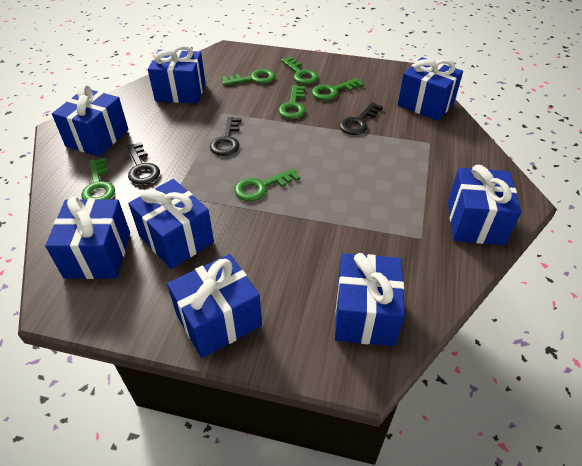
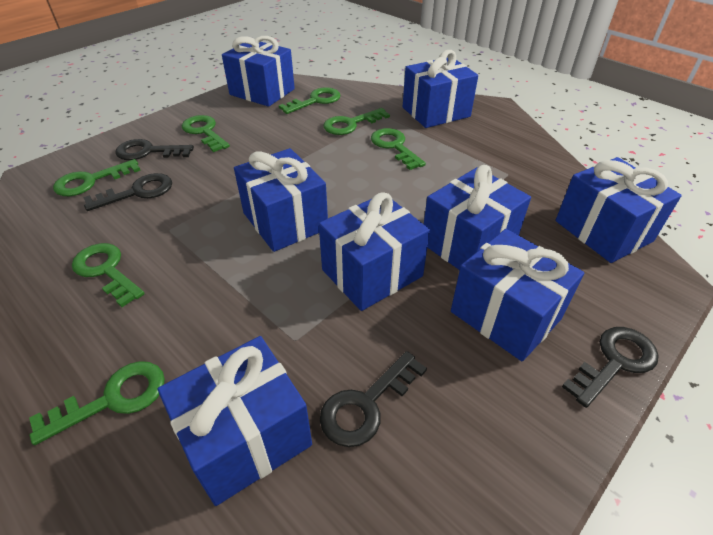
black key: 3 -> 4
green key: 6 -> 7

